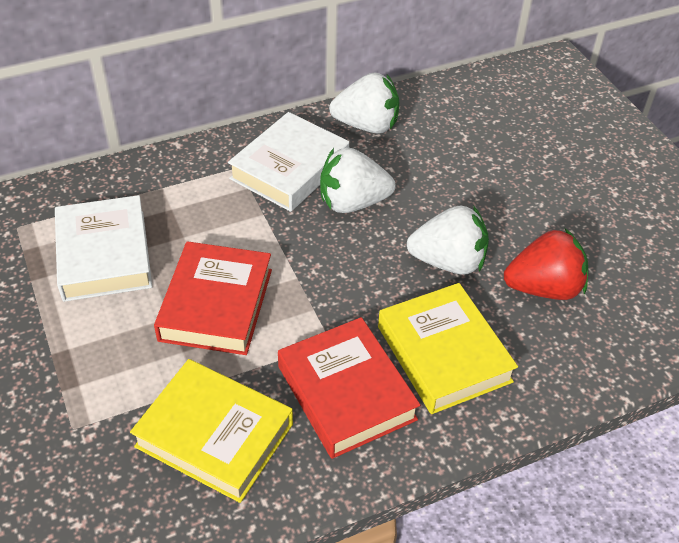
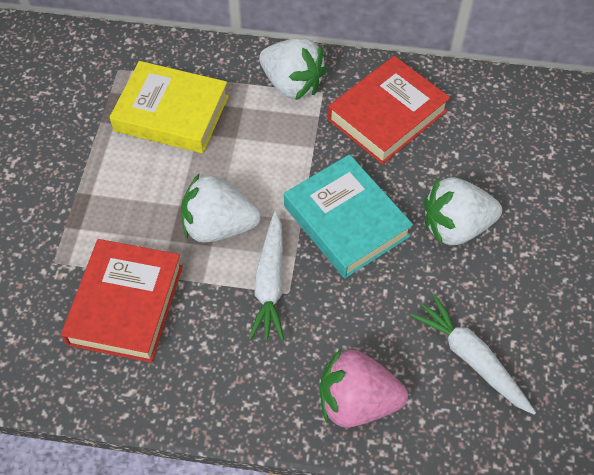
pink strawberry: 0 -> 1
red strawberry: 1 -> 0
turquoise book: 0 -> 1
white book: 2 -> 0
white carrot: 0 -> 2
yellow book: 2 -> 1

